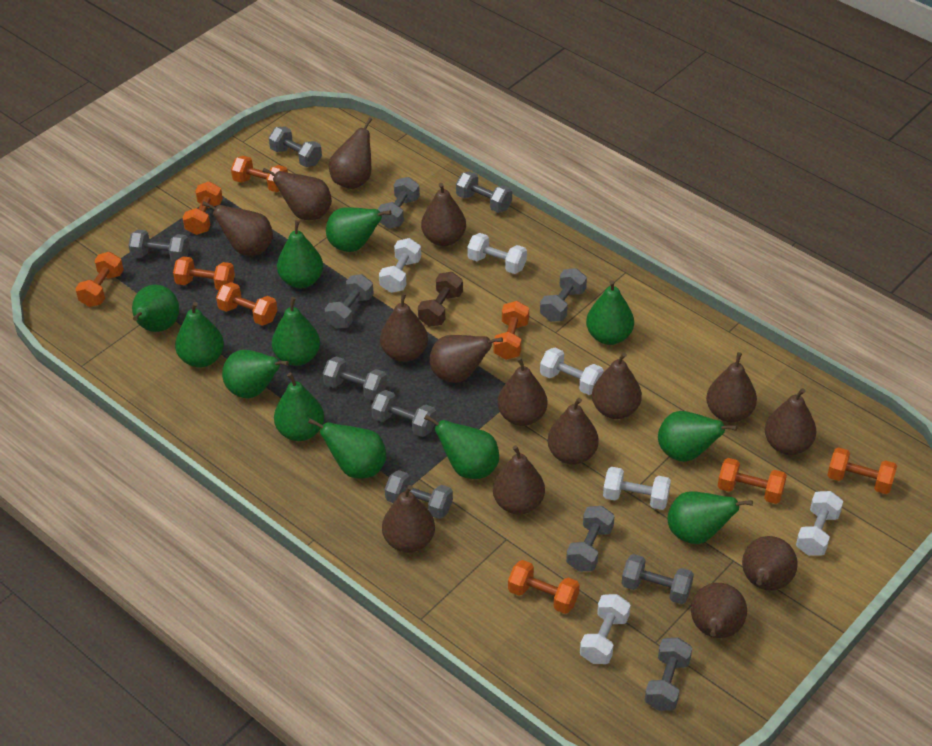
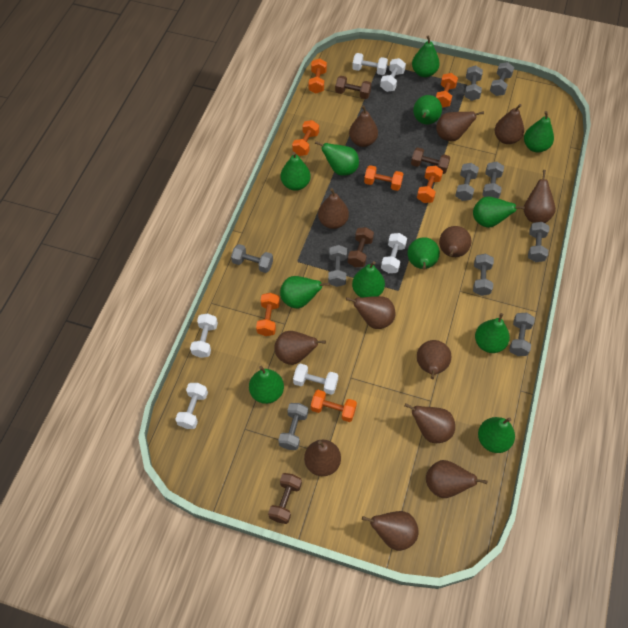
brown dumbbell: 1 -> 4
brown pear: 15 -> 13
grey dumbbell: 12 -> 10
orange dumbbell: 9 -> 7

